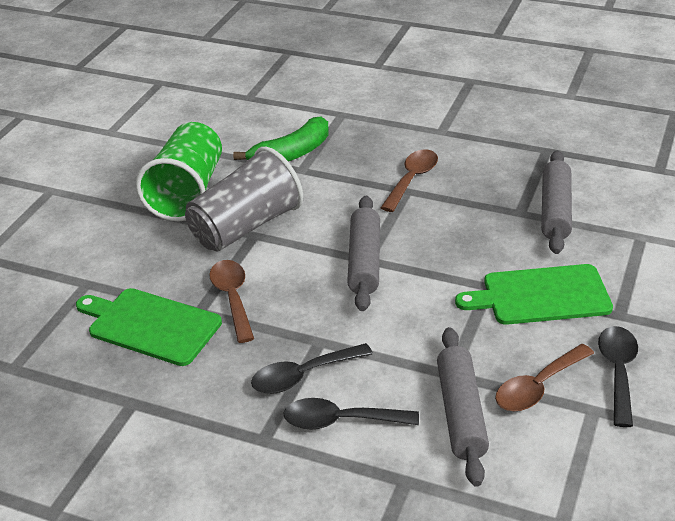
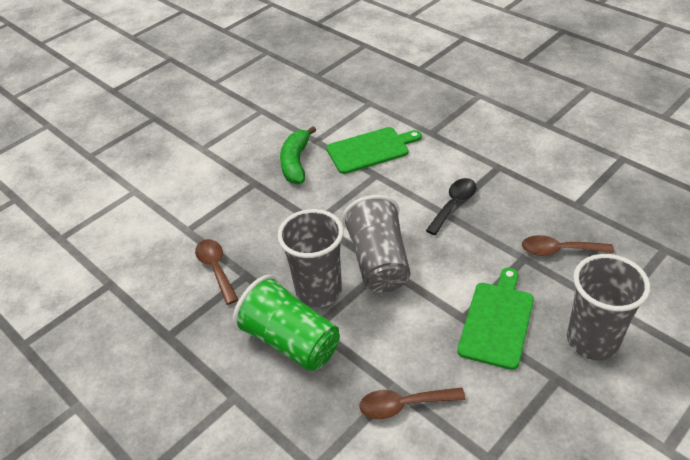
black spoon: 3 -> 1
grey cup: 1 -> 3
grey rolling pin: 3 -> 0

